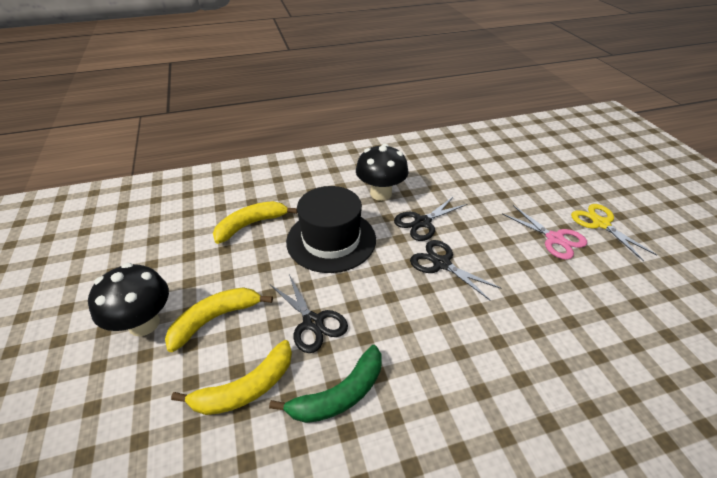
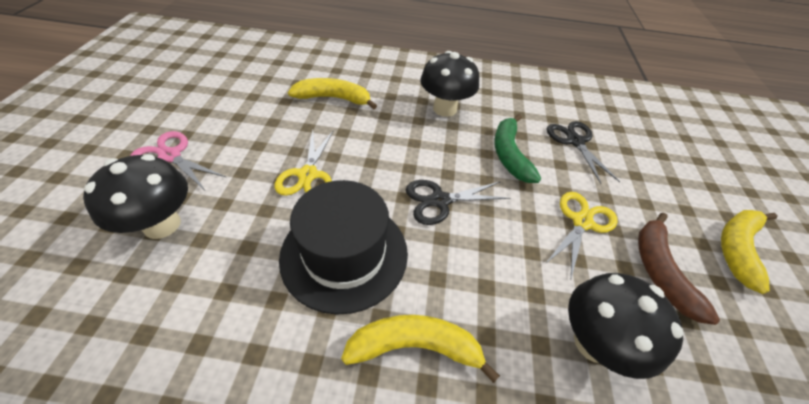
black mushroom: 2 -> 3
black scissors: 3 -> 2
brown banana: 0 -> 1
yellow scissors: 1 -> 2

